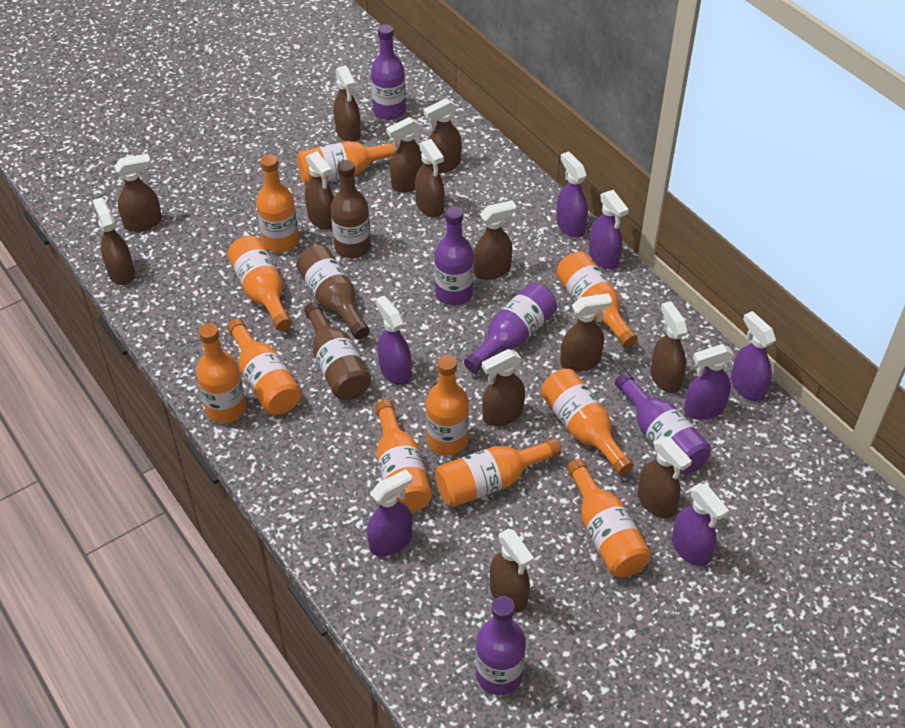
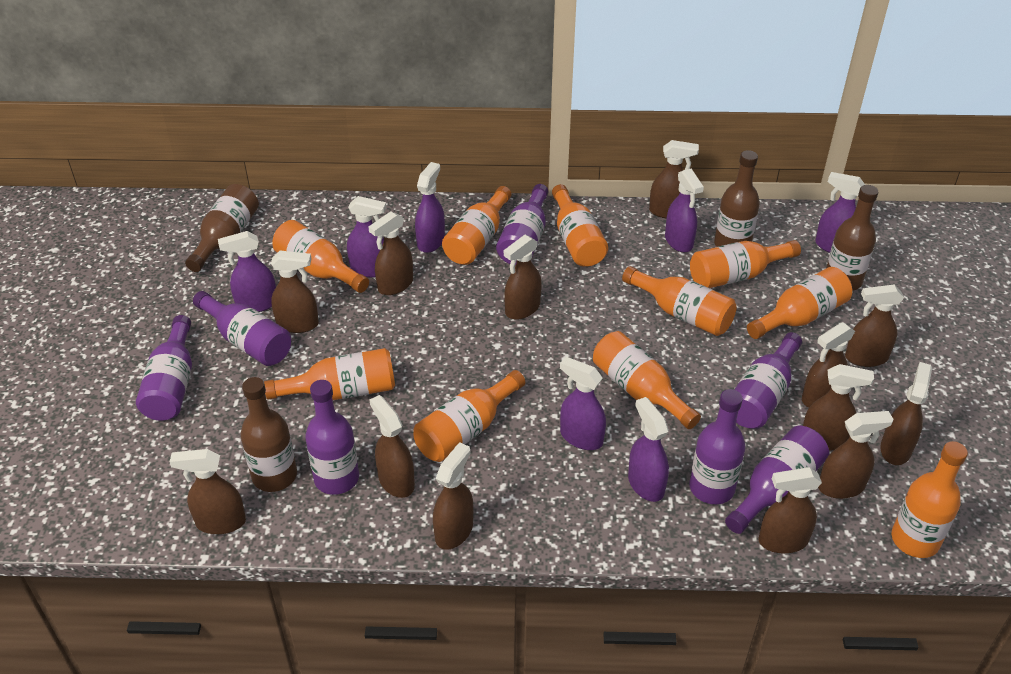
brown bottle: 3 -> 4
orange bottle: 11 -> 10
purple bottle: 5 -> 7

